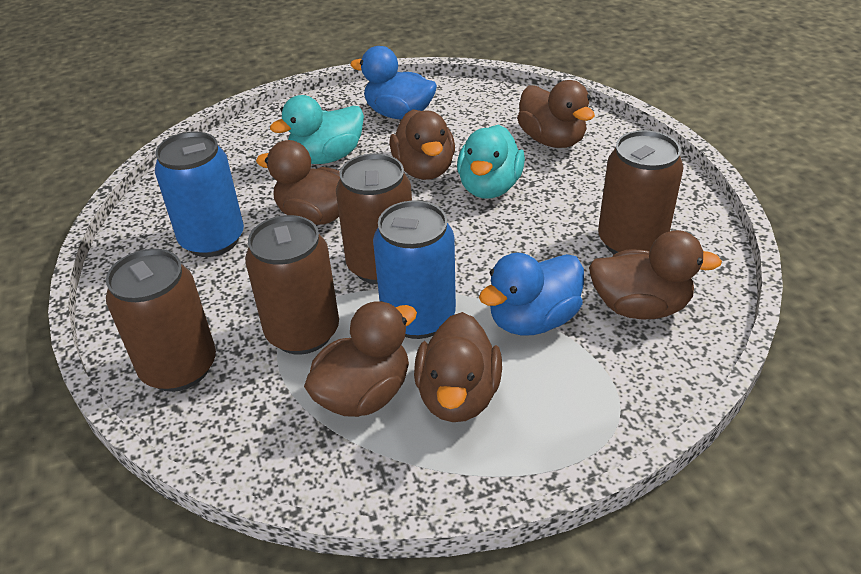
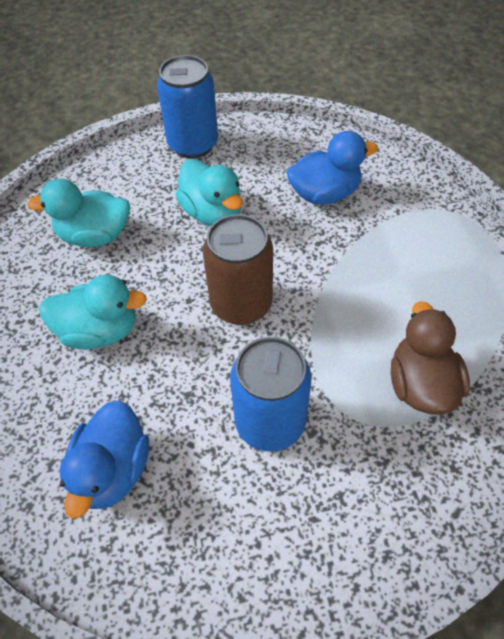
brown can: 4 -> 1
brown duck: 6 -> 1
turquoise duck: 2 -> 3

